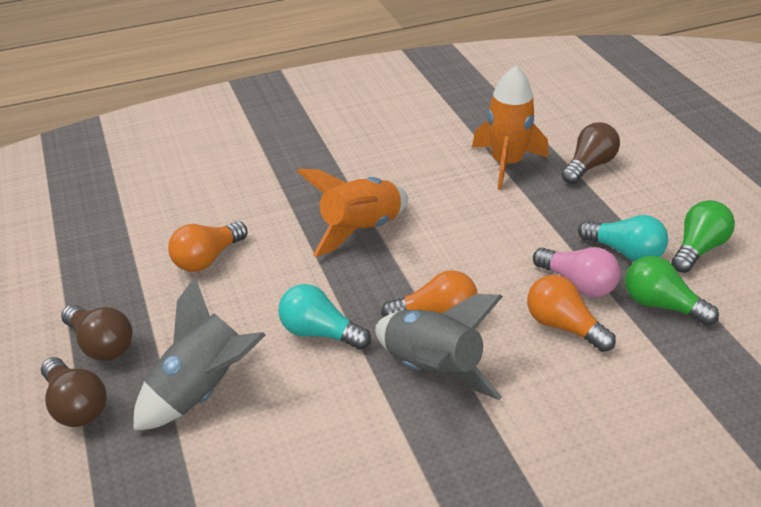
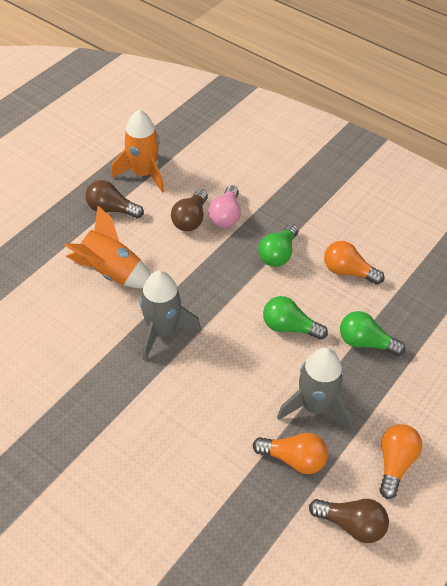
green light bulb: 2 -> 3
turquoise light bulb: 2 -> 0

